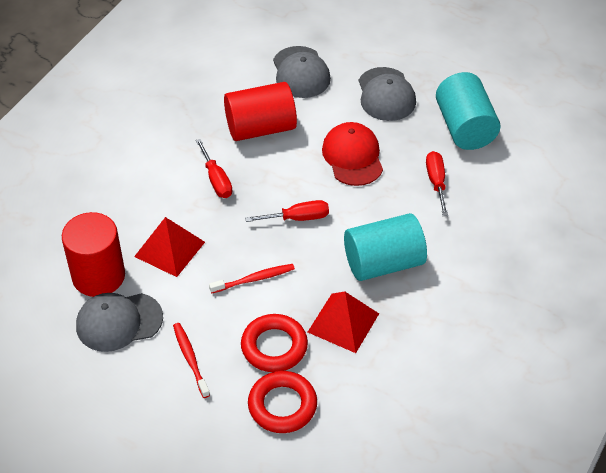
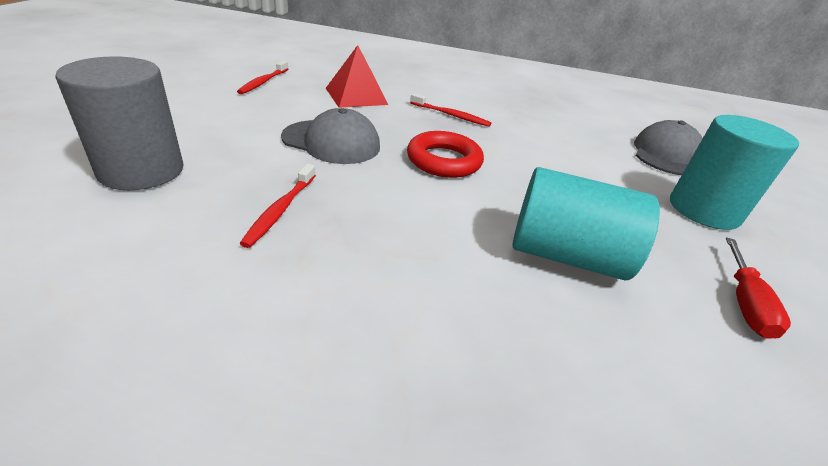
grey cap: 3 -> 2
grey cylinder: 0 -> 1
red cap: 1 -> 0
red cylinder: 2 -> 0
red pyramid: 2 -> 1
red ring: 2 -> 1
red screwdriver: 3 -> 1
red toothbrush: 2 -> 3

